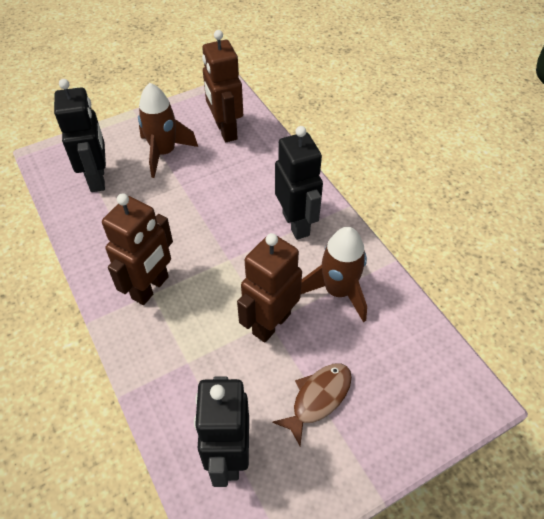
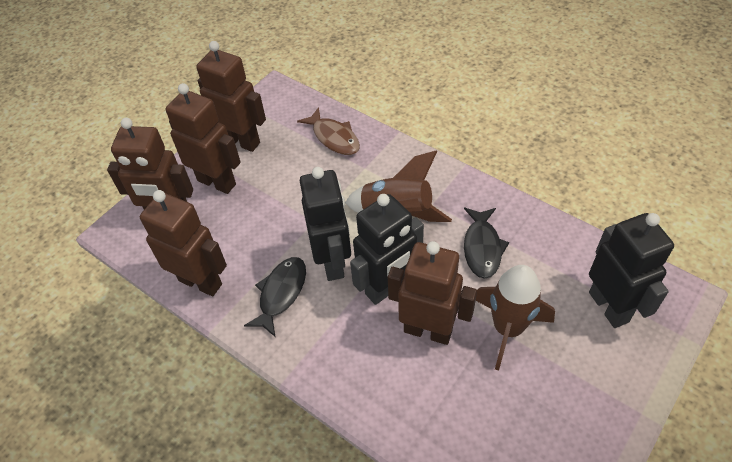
black fish: 0 -> 2
brown robot: 3 -> 5

